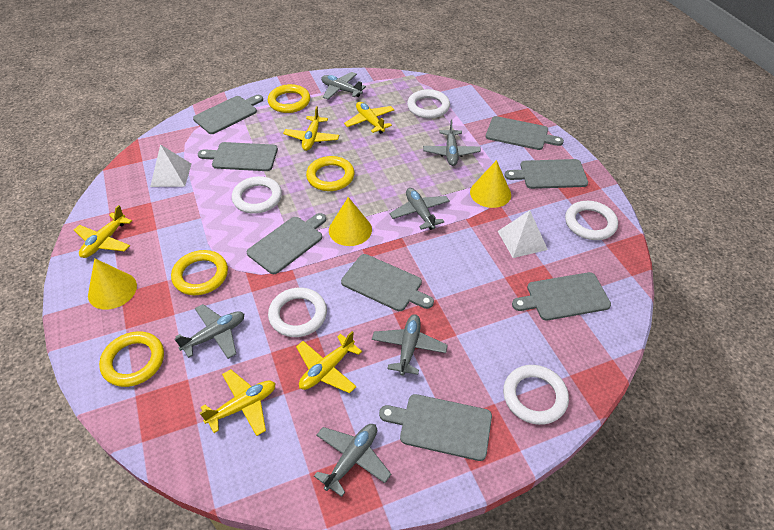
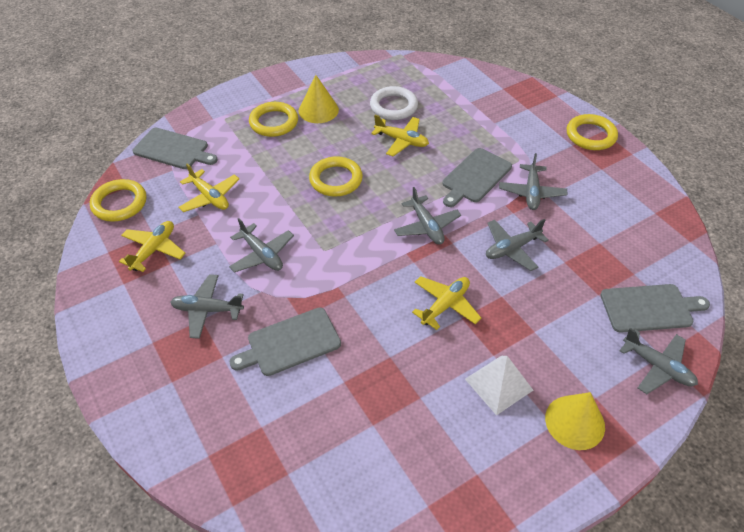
grey cutting board: 8 -> 4
white pyramid: 2 -> 1
white ring: 5 -> 1
yellow cone: 3 -> 2
yellow plane: 5 -> 4

